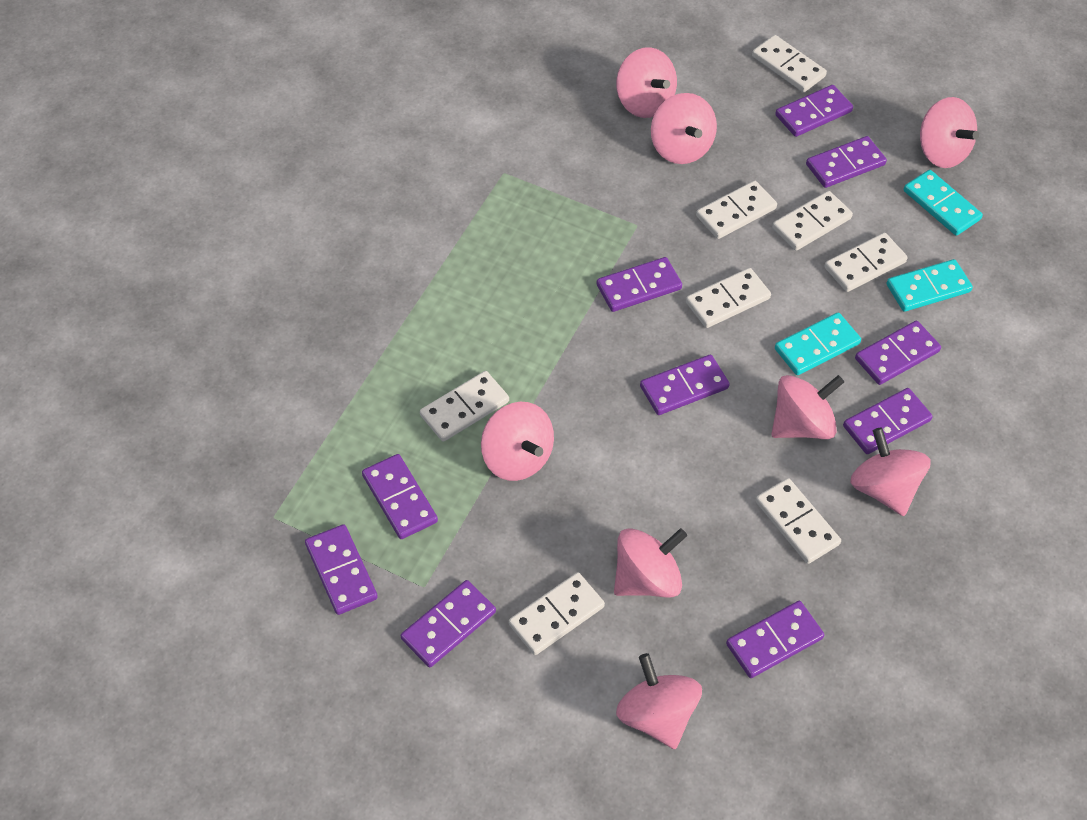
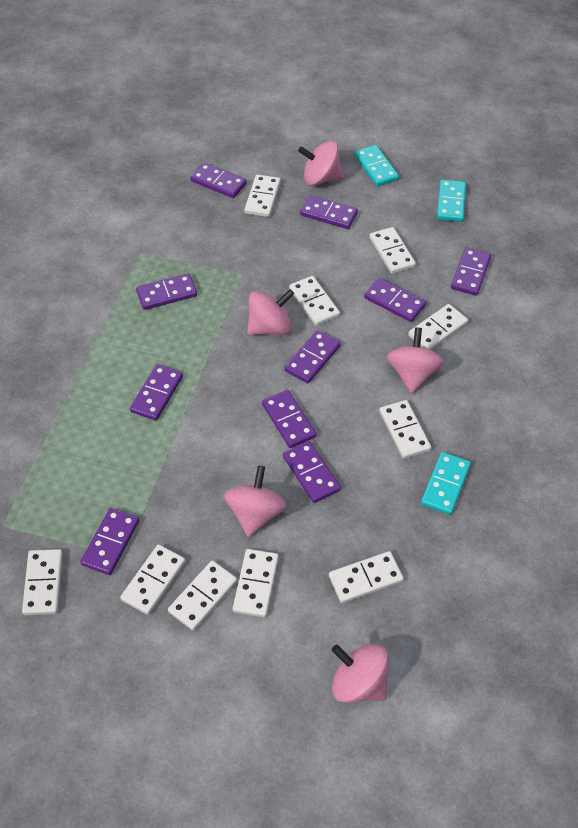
pink spinning top: 8 -> 5
white domino: 8 -> 10

